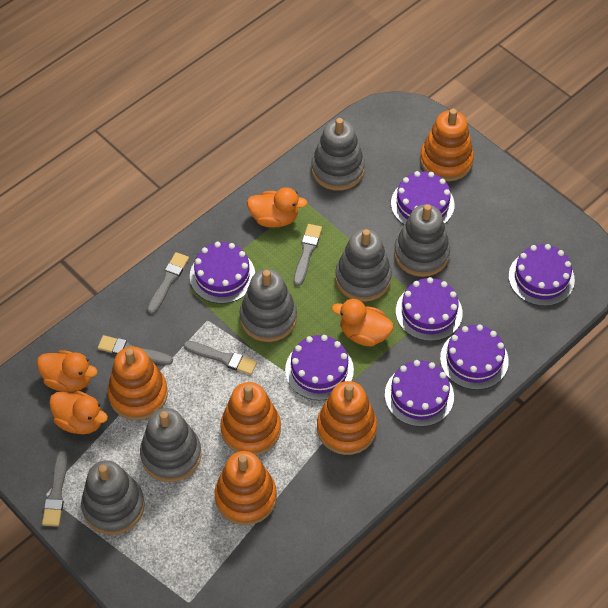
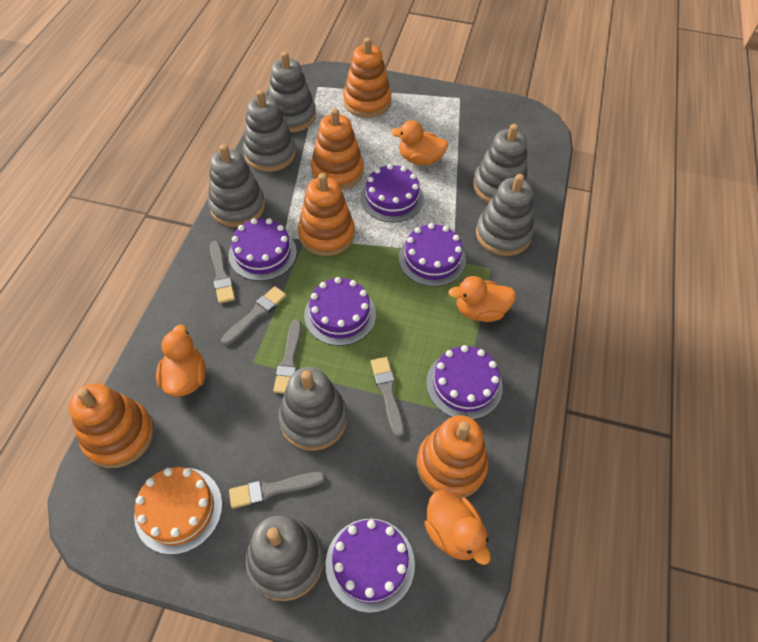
grey stacking toy: 6 -> 7
orange cake: 0 -> 1
purple cake: 7 -> 6

